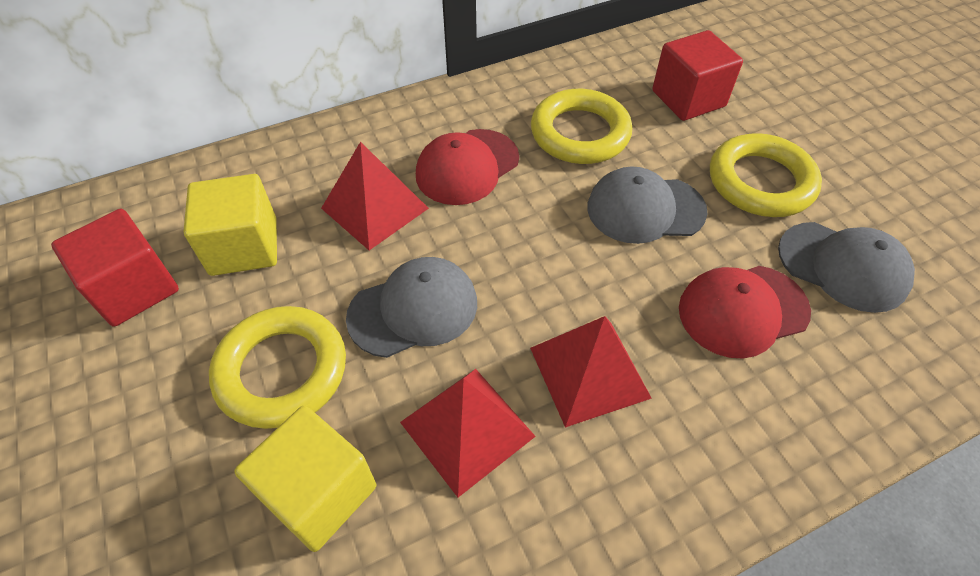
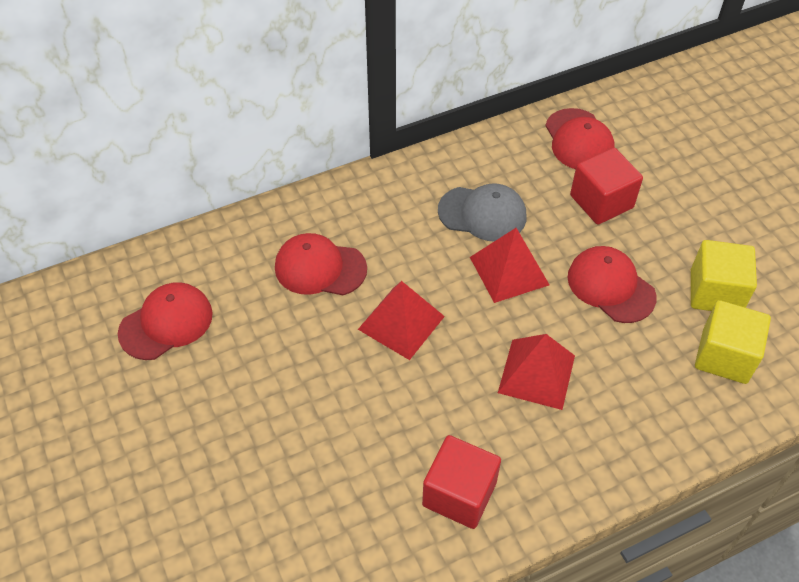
grey cap: 3 -> 1
red cap: 2 -> 4
yellow ring: 3 -> 0

